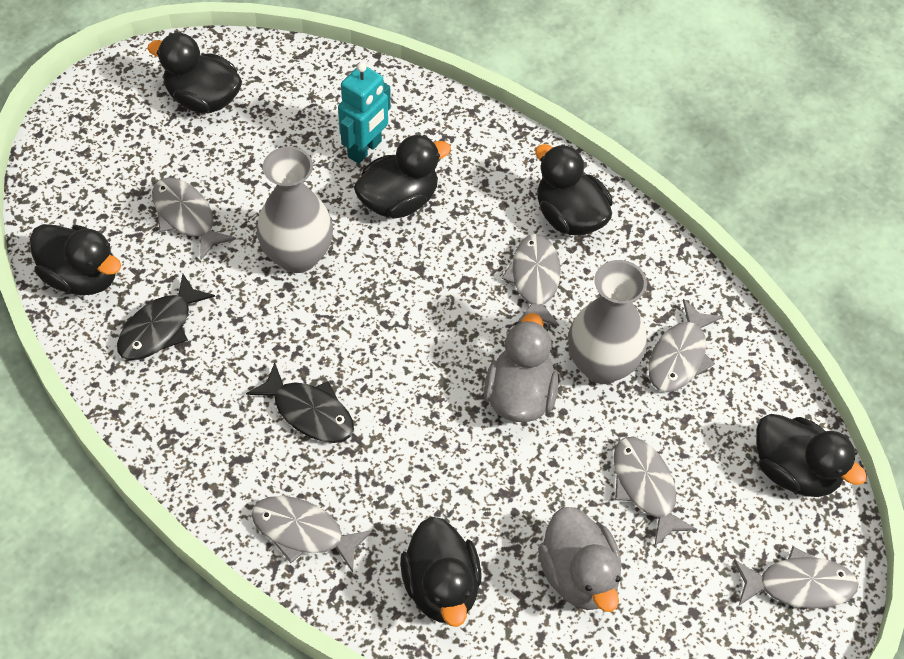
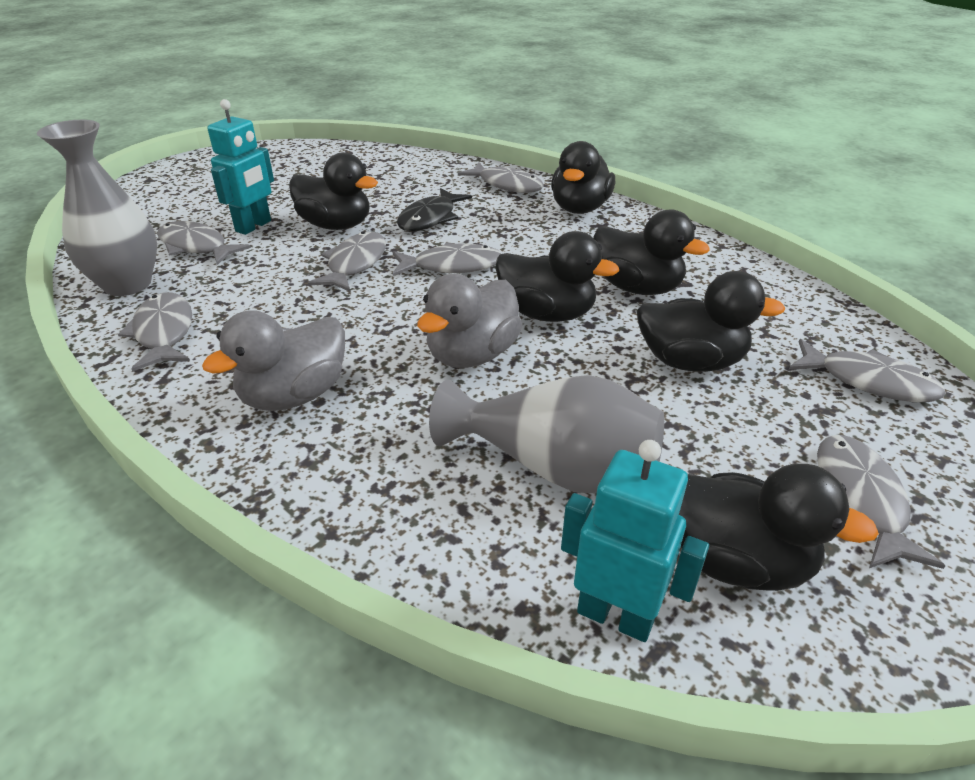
black fish: 2 -> 1
grey fish: 6 -> 7
turquoise robot: 1 -> 2

